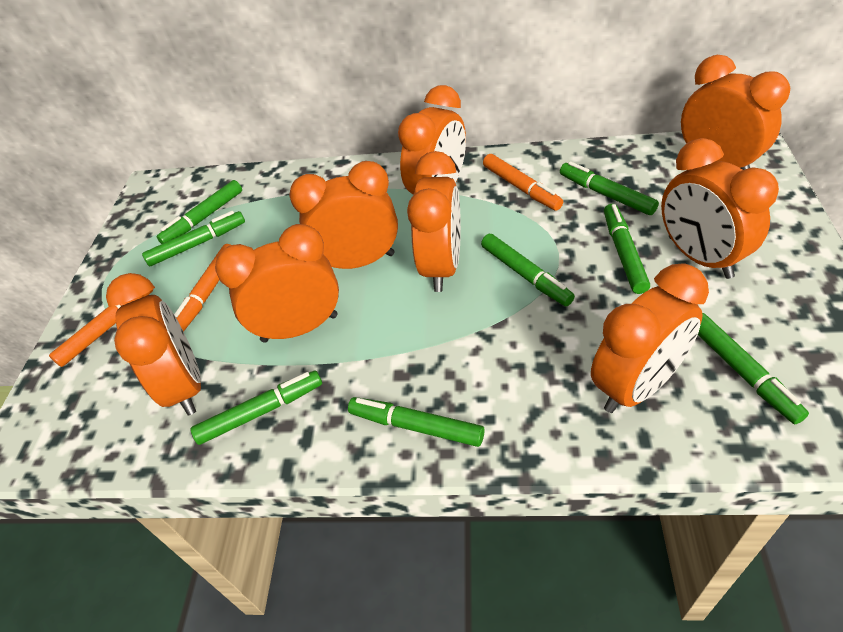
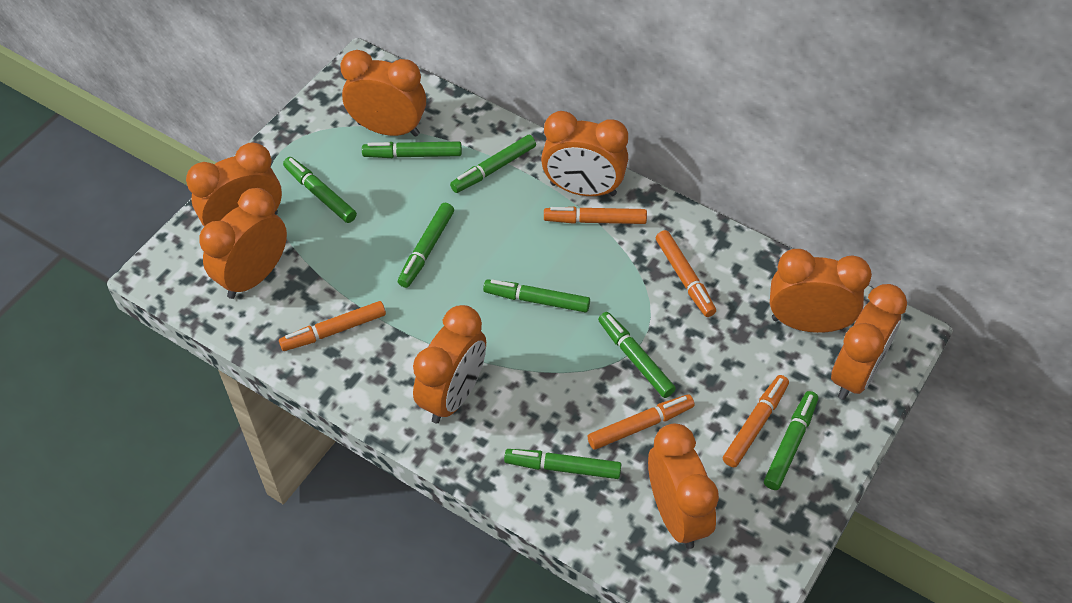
orange marker: 3 -> 5

